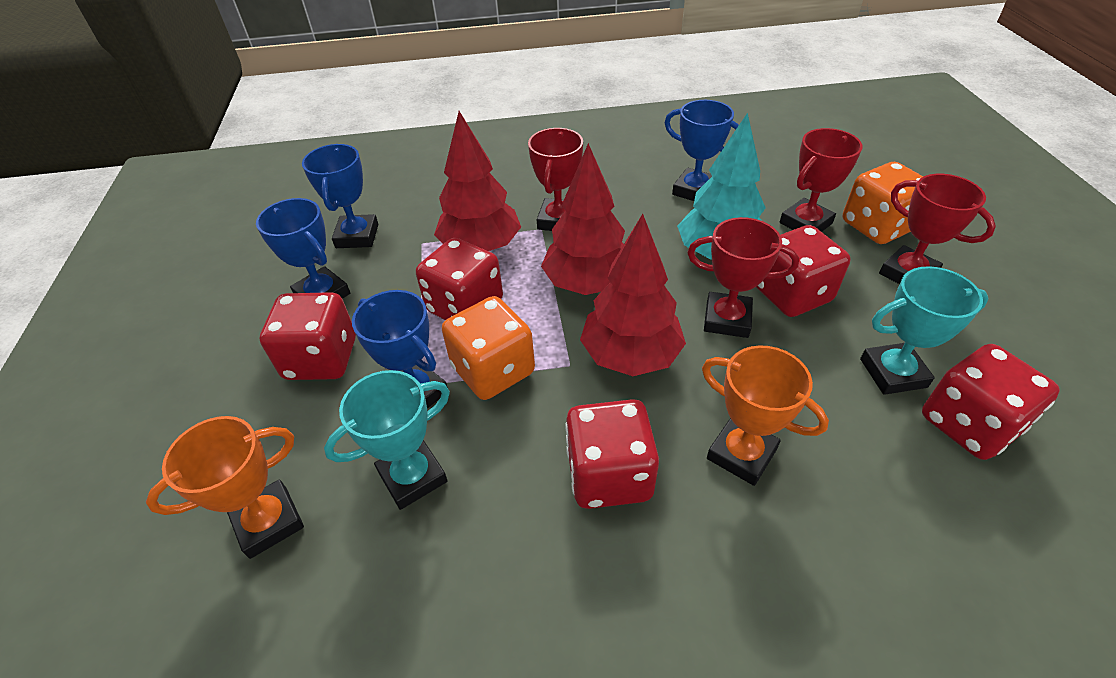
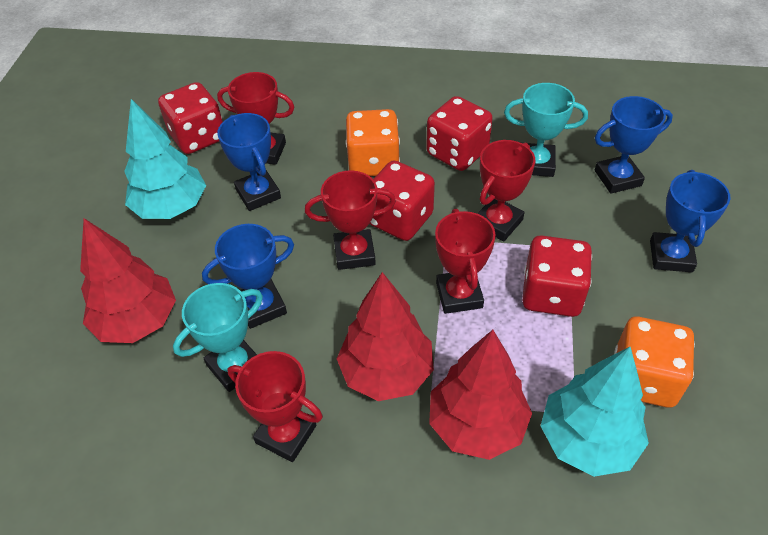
orange trophy: 2 -> 0
red dice: 5 -> 4
red trophy: 4 -> 5
turquoise tree: 1 -> 2

